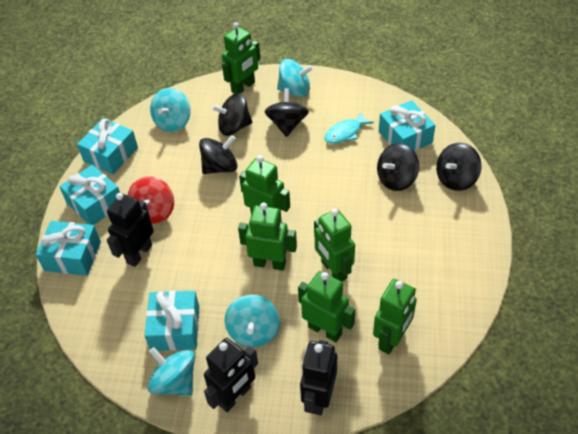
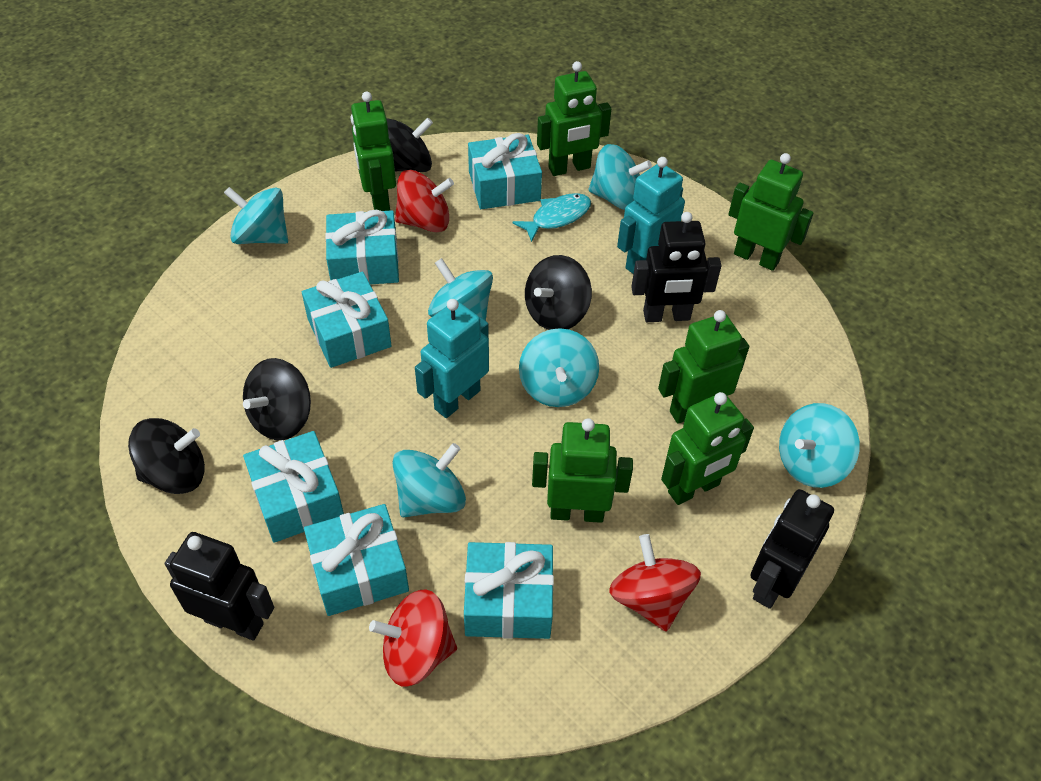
black spinning top: 5 -> 4
red spinning top: 1 -> 3
turquoise gift: 5 -> 6
turquoise robot: 0 -> 2
turquoise spinning top: 4 -> 6

